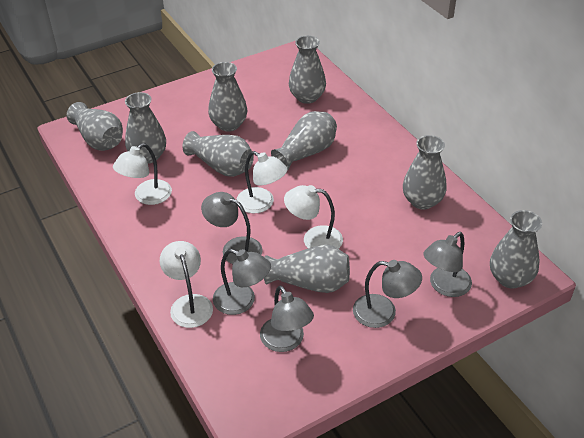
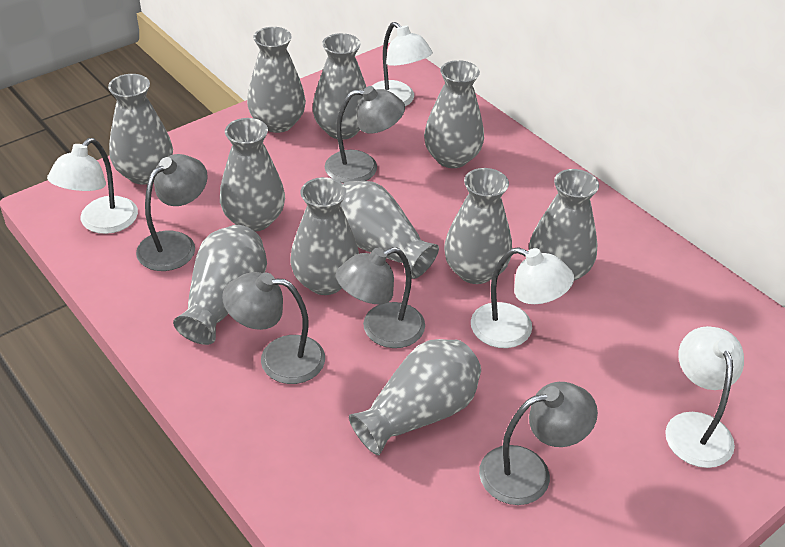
grey vase: 9 -> 11

